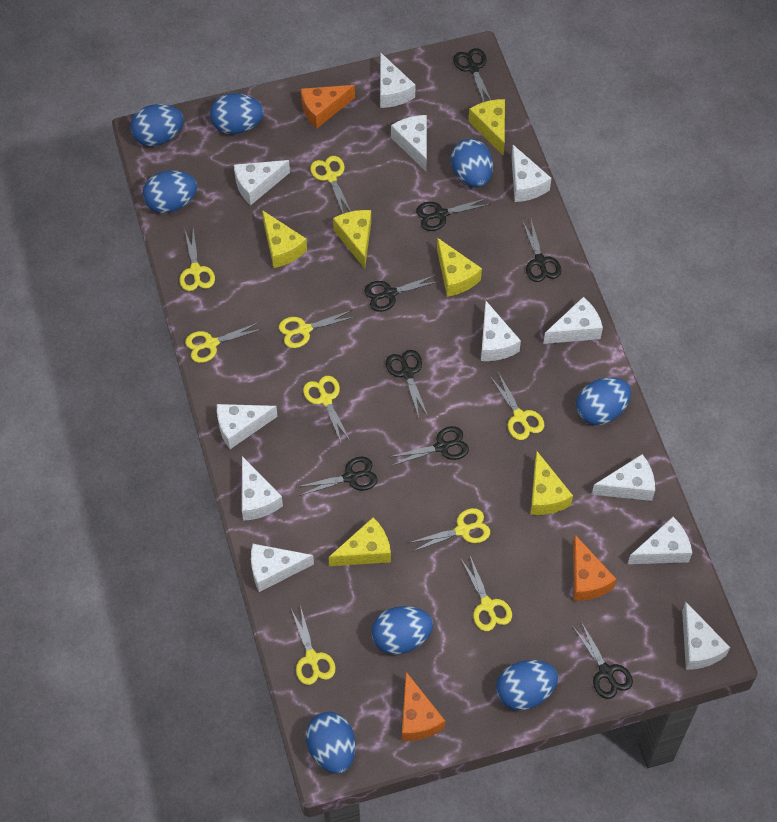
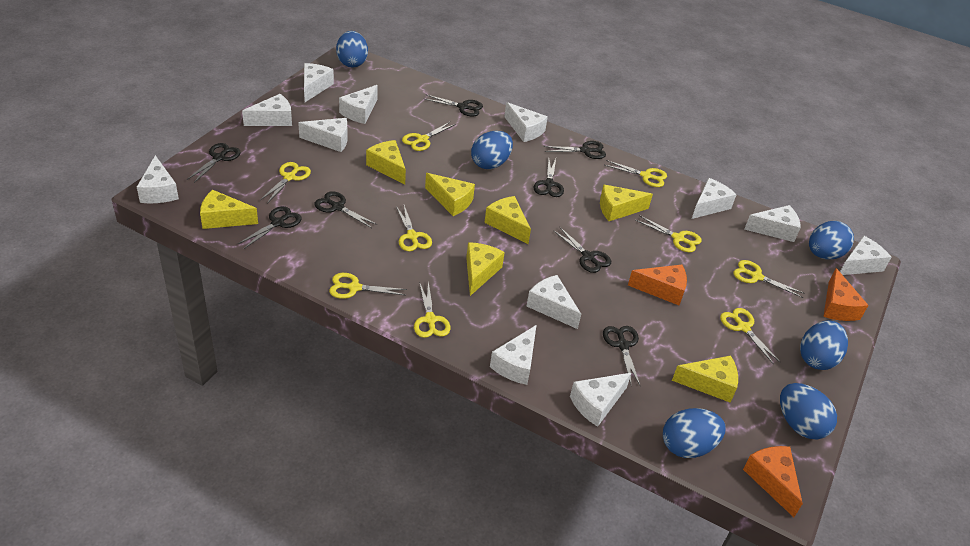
blue egg: 8 -> 6
yellow cheese: 6 -> 7

